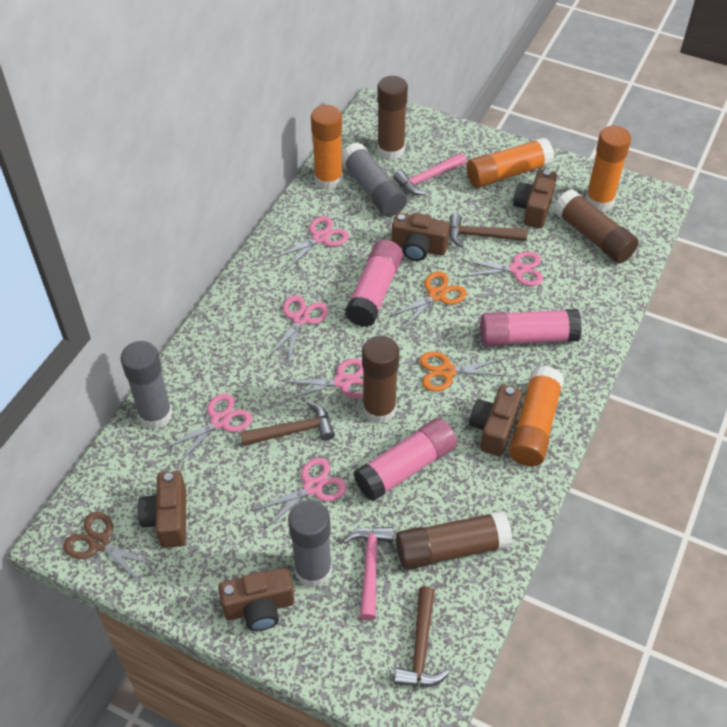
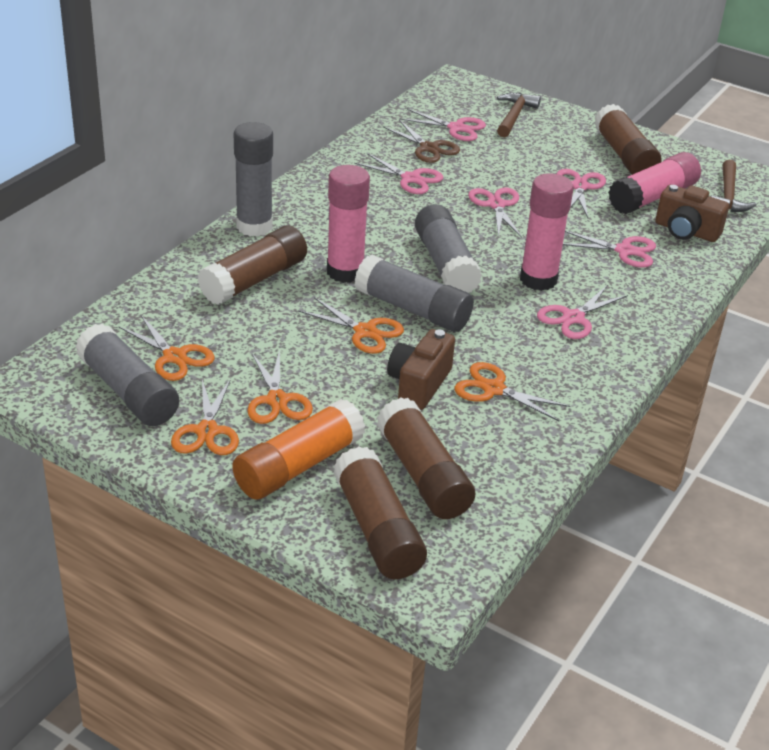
brown camera: 5 -> 2
brown hammer: 3 -> 2
grey glue stick: 3 -> 4
orange glue stick: 4 -> 1
orange scissors: 2 -> 5
pink hammer: 2 -> 0

